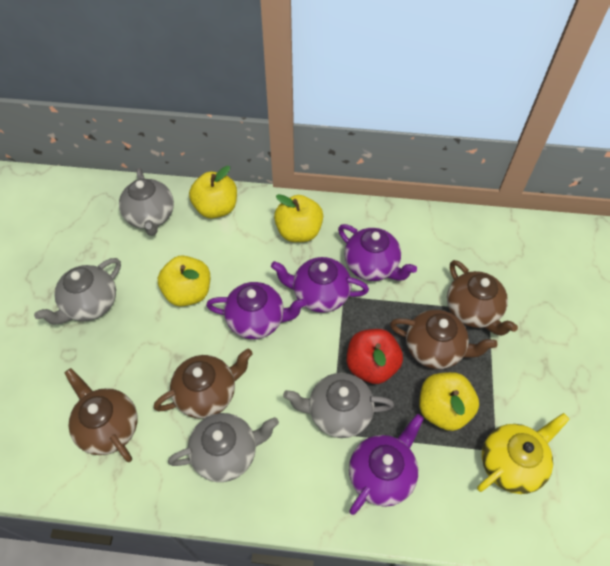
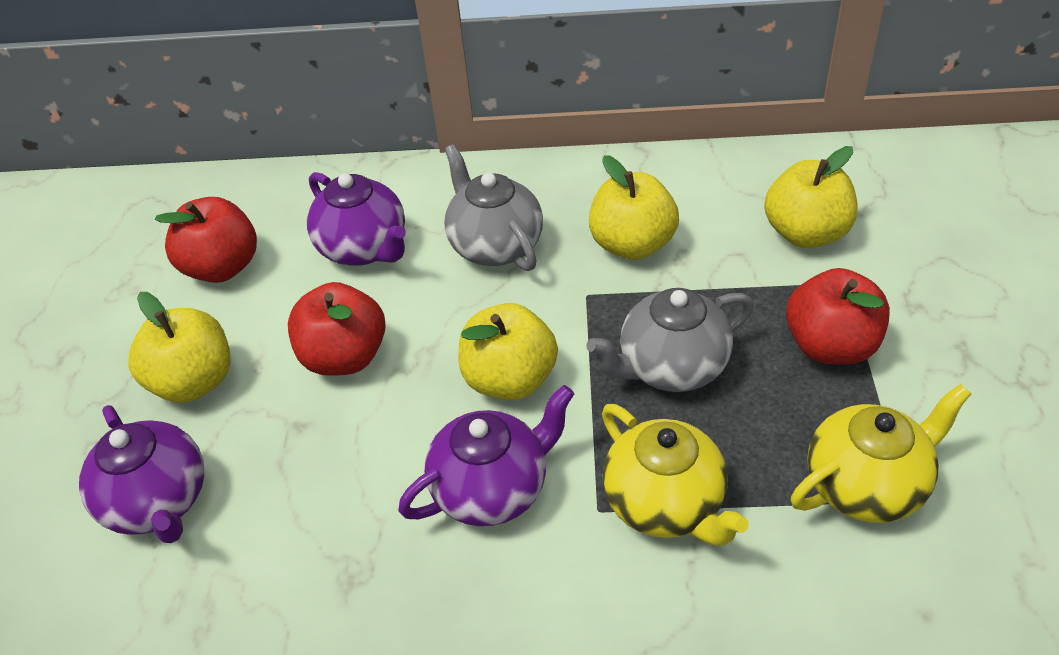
brown teapot: 4 -> 0
grey teapot: 4 -> 2
purple teapot: 4 -> 3
red apple: 1 -> 3
yellow teapot: 1 -> 2

